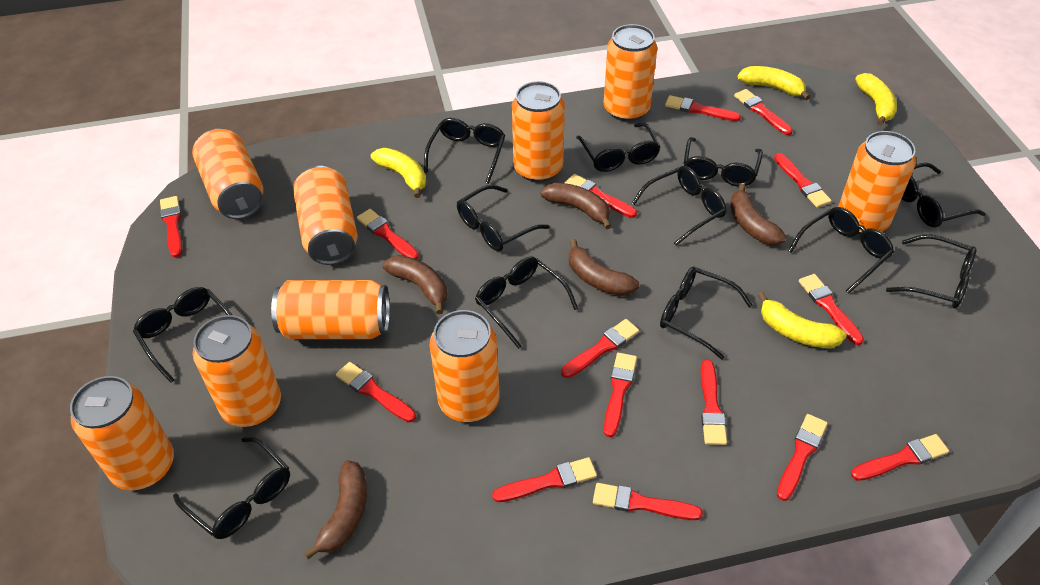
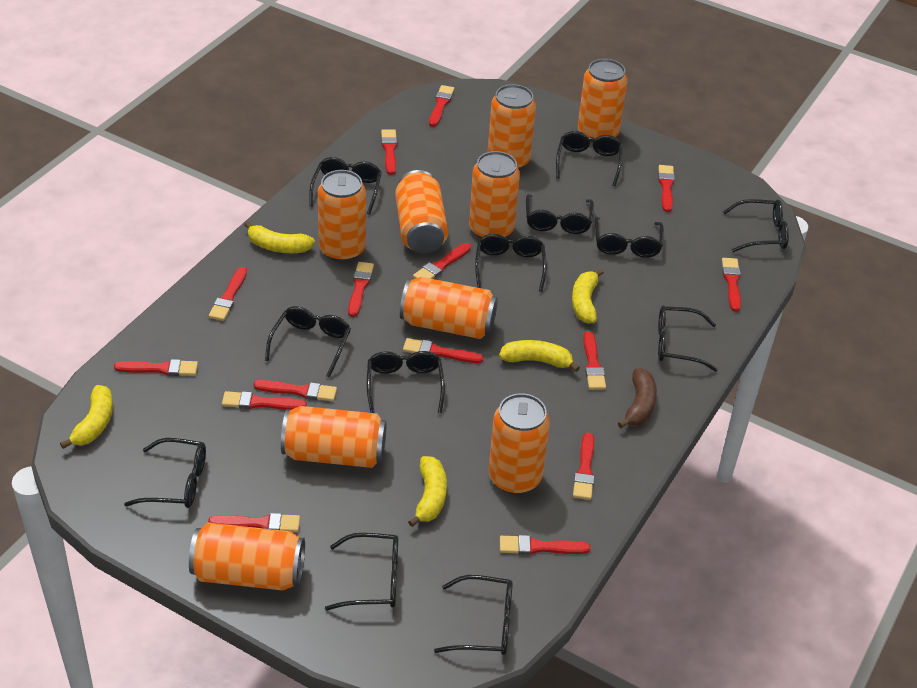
brown banana: 5 -> 1
yellow banana: 4 -> 5

